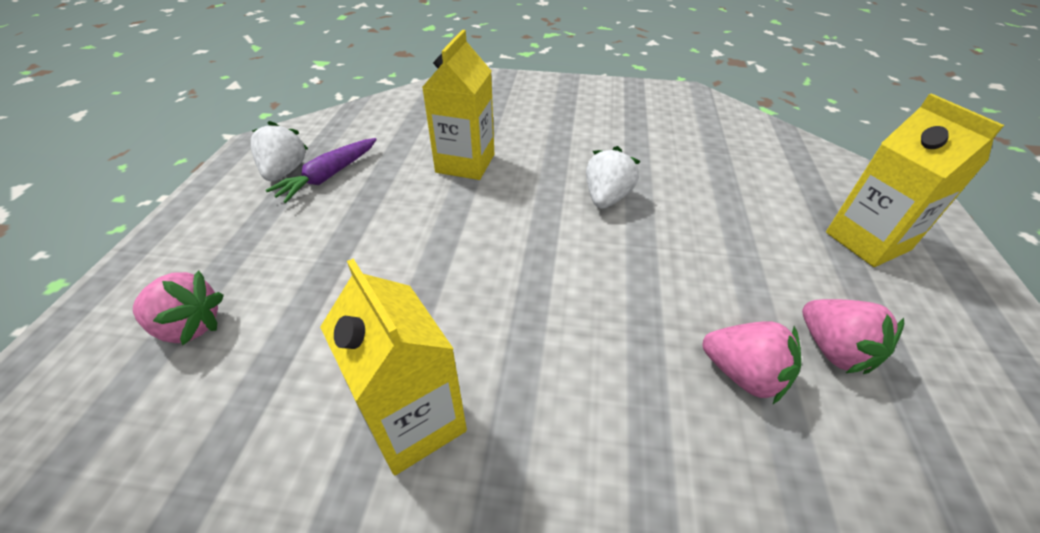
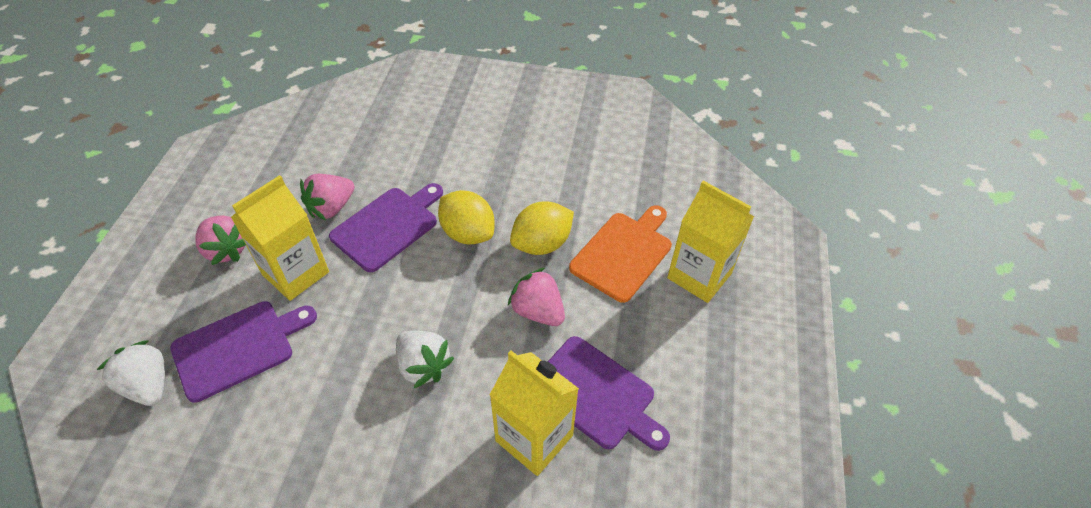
orange cutting board: 0 -> 1
purple carrot: 1 -> 0
purple cutting board: 0 -> 3
yellow lemon: 0 -> 2

